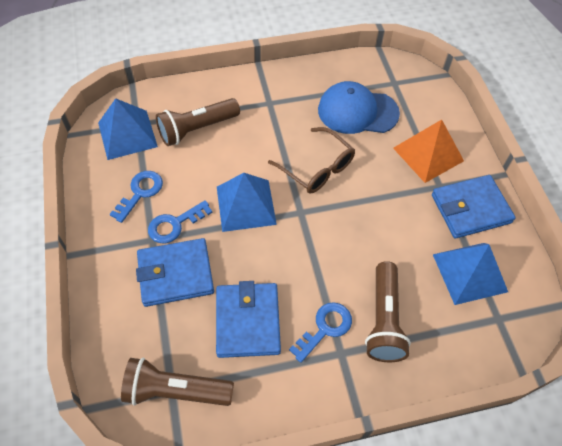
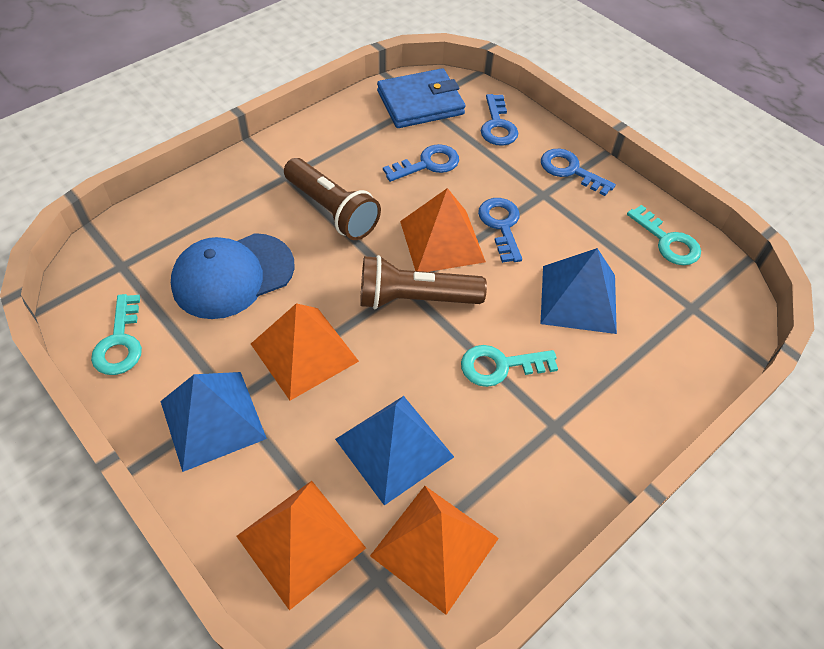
blue key: 3 -> 4
blue wallet: 3 -> 1
brown flashlight: 3 -> 2
brown glasses: 1 -> 0
orange pyramid: 1 -> 4
turquoise key: 0 -> 3

